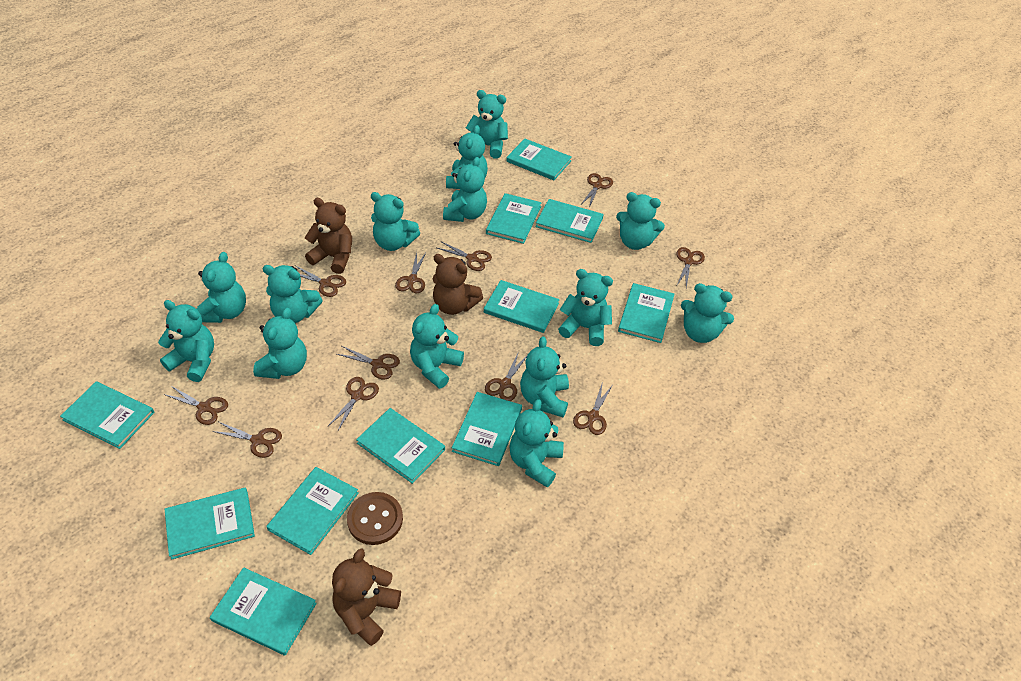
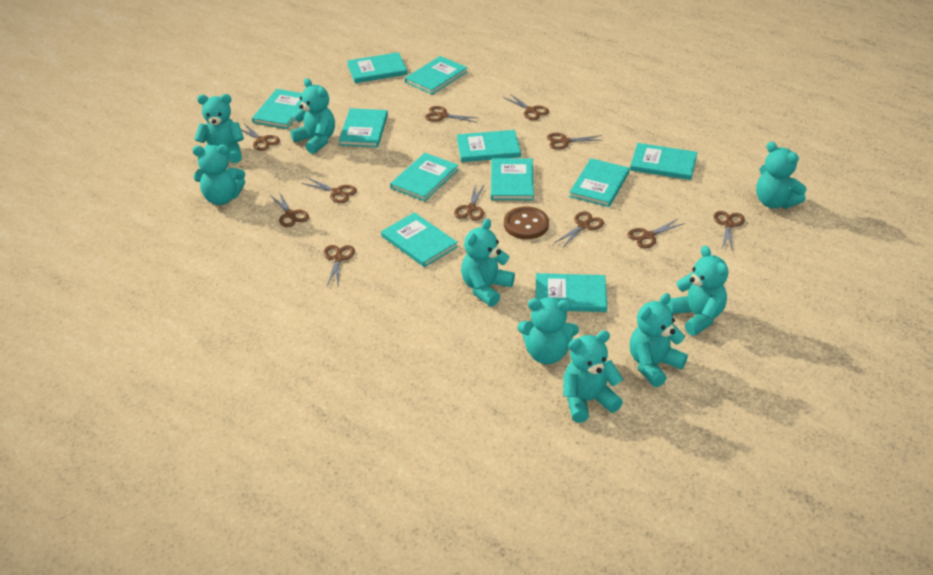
brown teddy bear: 3 -> 0
turquoise teddy bear: 14 -> 9

